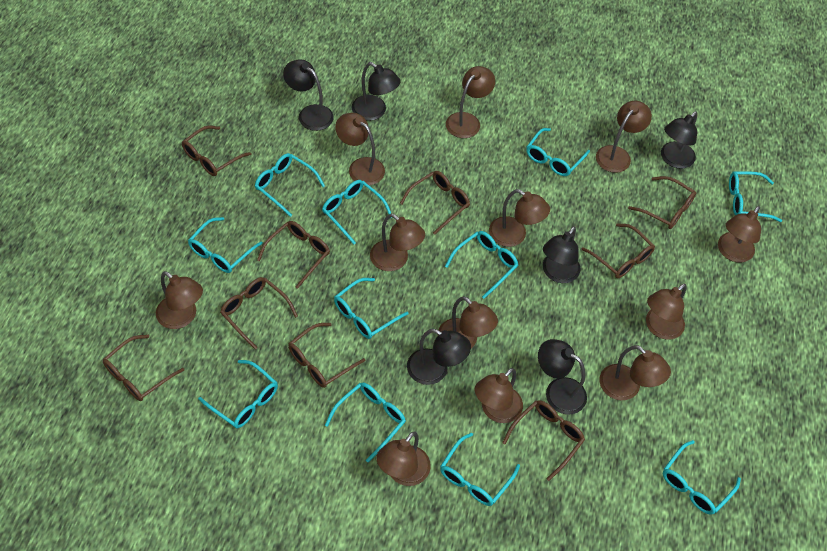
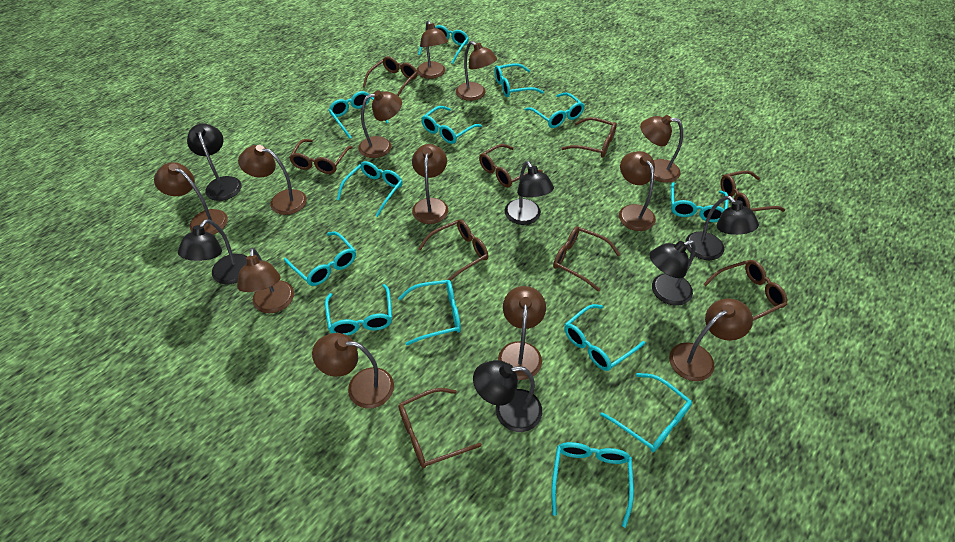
turquoise glasses: 11 -> 13

